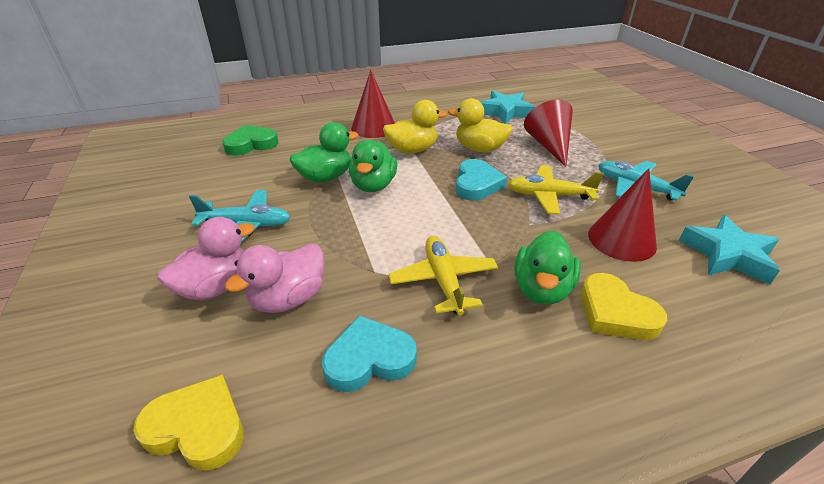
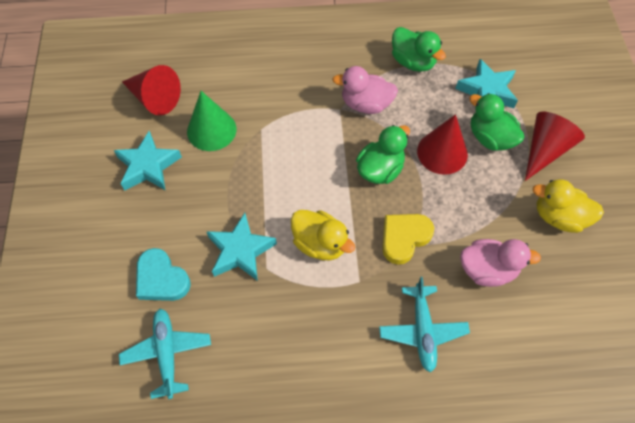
green cone: 0 -> 1
green heart: 1 -> 0
turquoise heart: 2 -> 1
turquoise star: 2 -> 3
yellow heart: 2 -> 1
yellow plane: 2 -> 0

